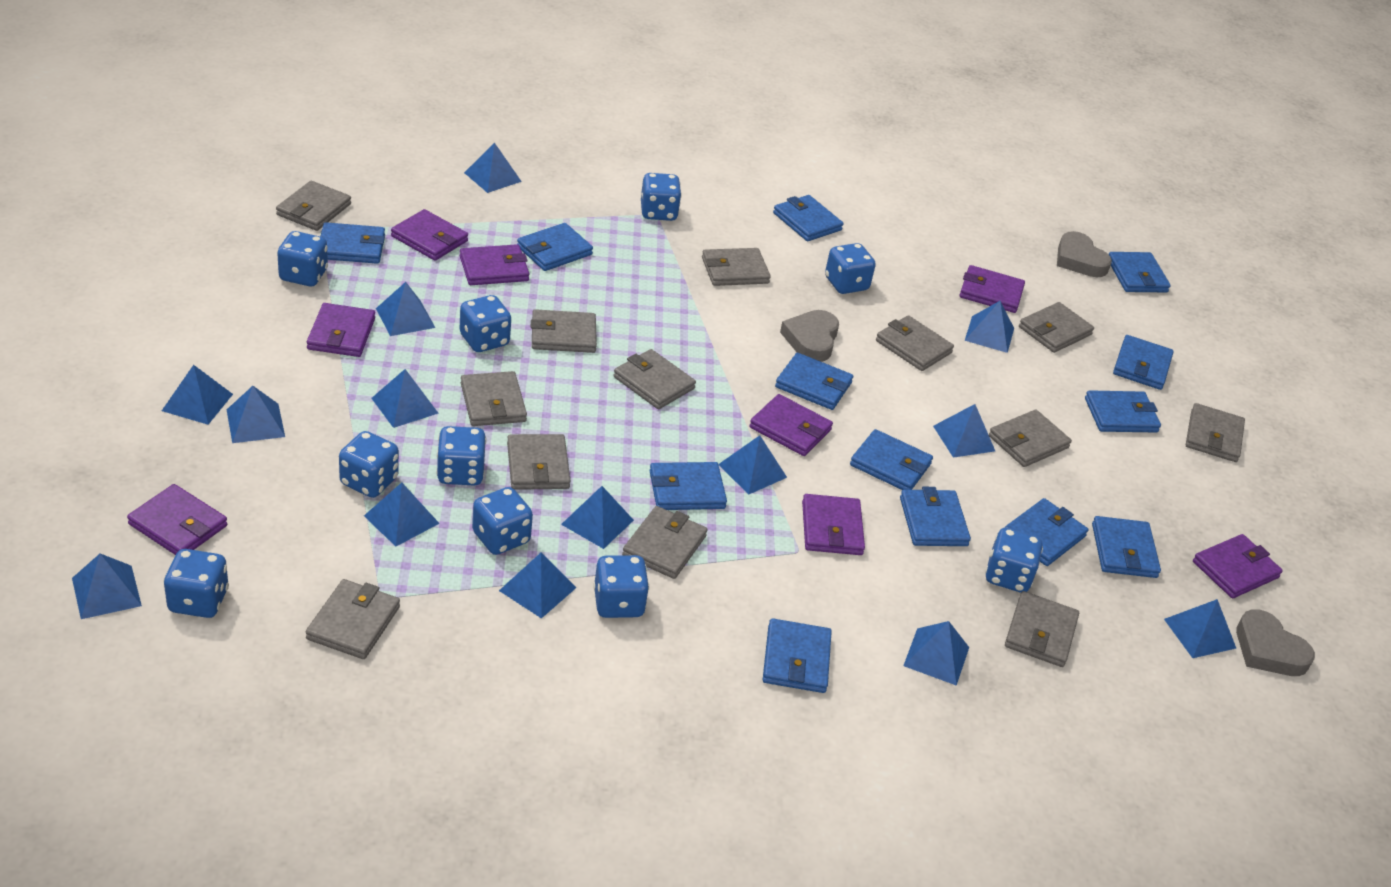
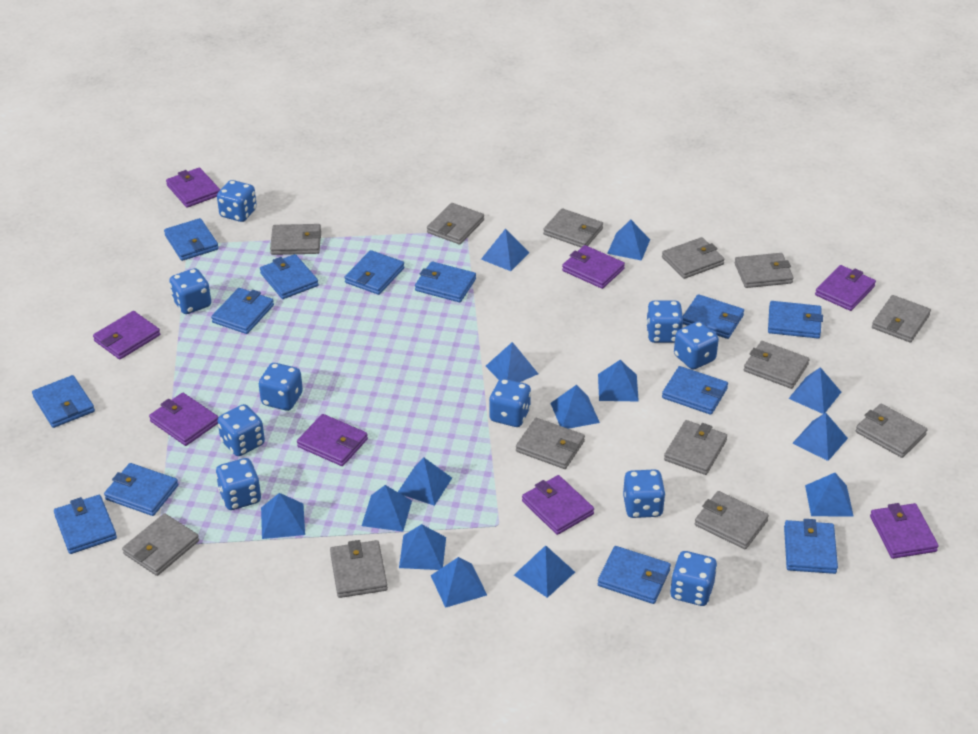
grey heart: 3 -> 0

